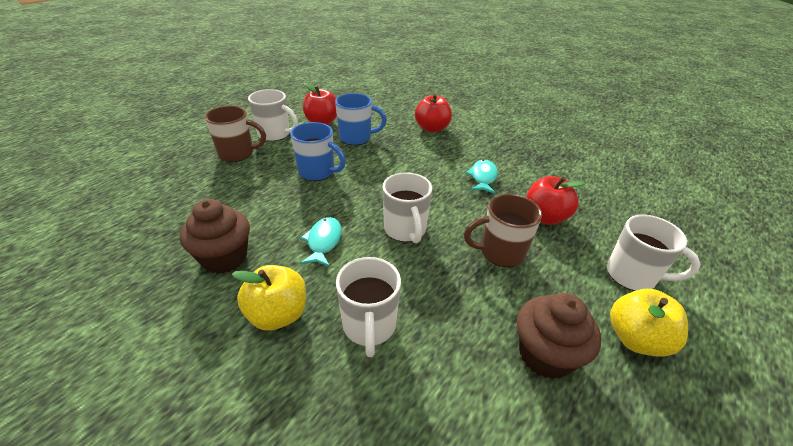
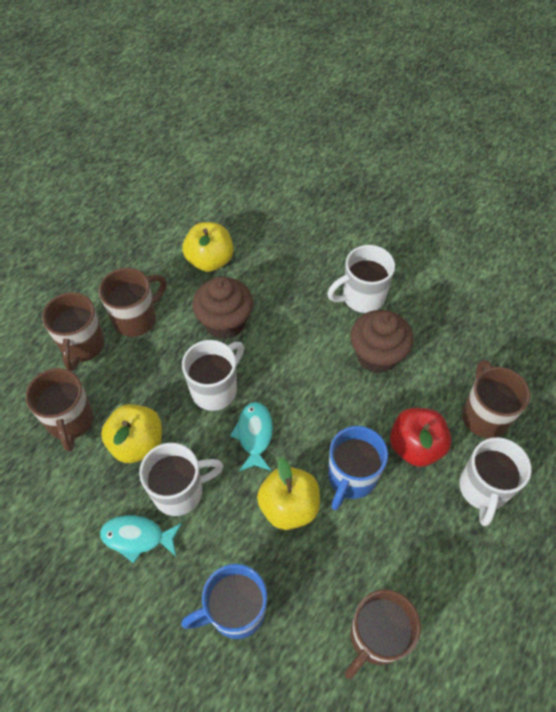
brown mug: 2 -> 5
red apple: 3 -> 1
yellow apple: 2 -> 3

